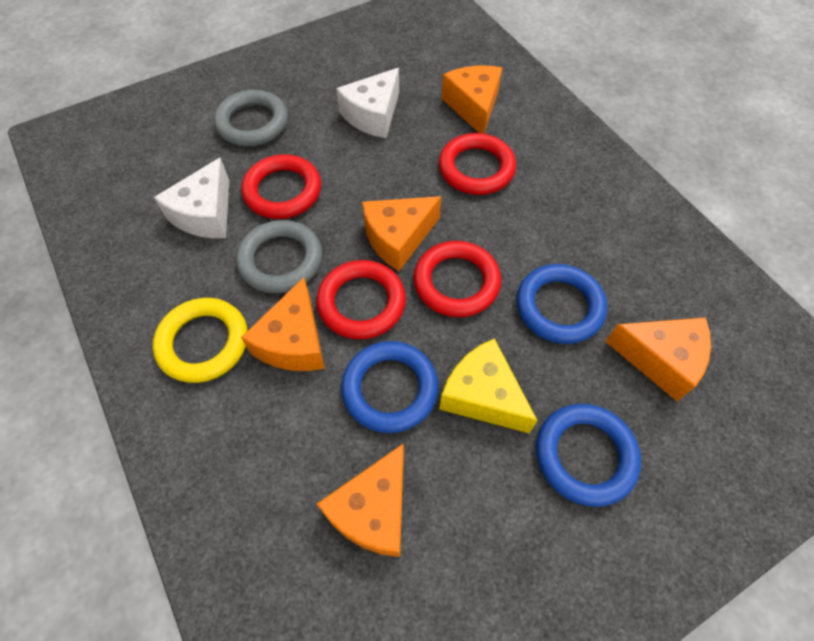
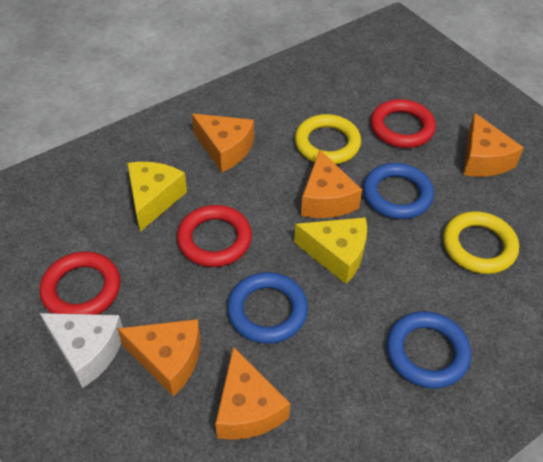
grey ring: 2 -> 0
red ring: 4 -> 3
white cheese: 2 -> 1
yellow cheese: 1 -> 2
yellow ring: 1 -> 2

